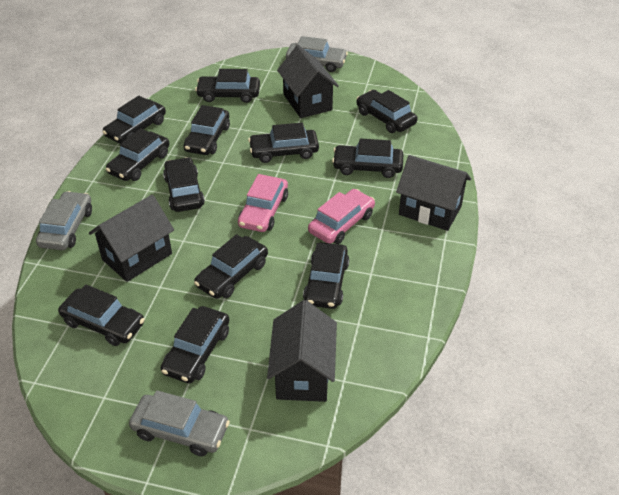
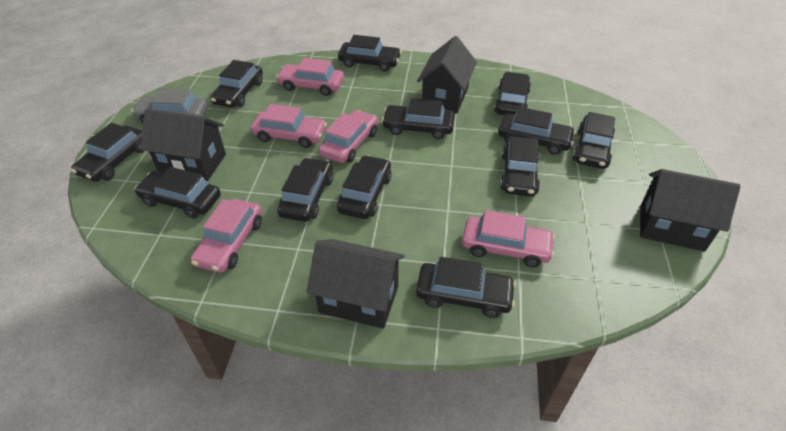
grey car: 3 -> 1
pink car: 2 -> 5

